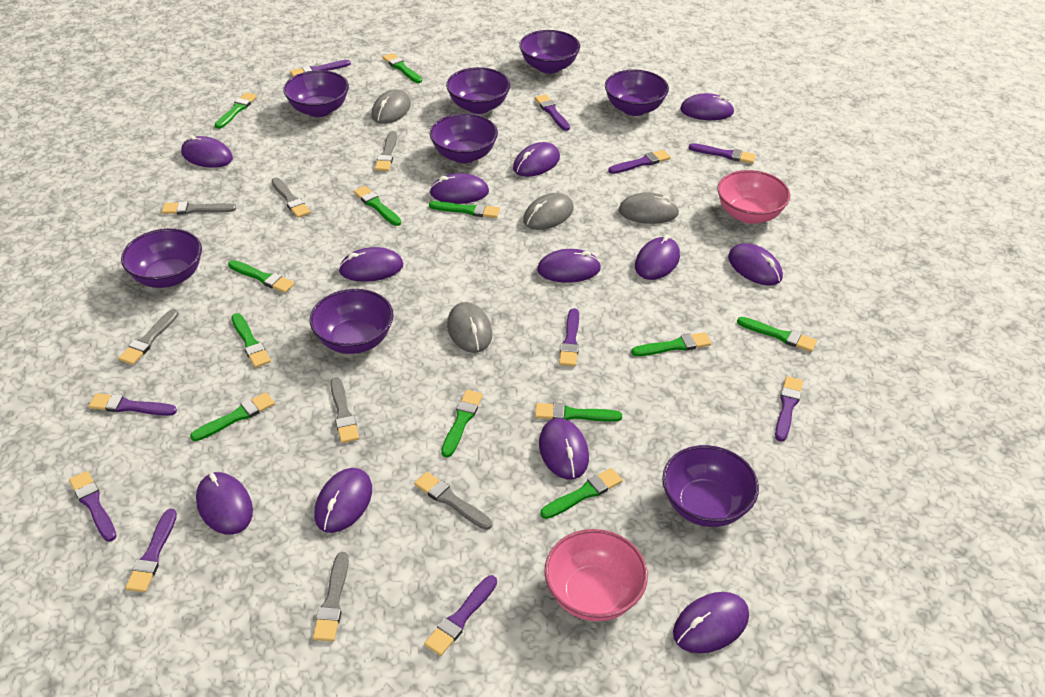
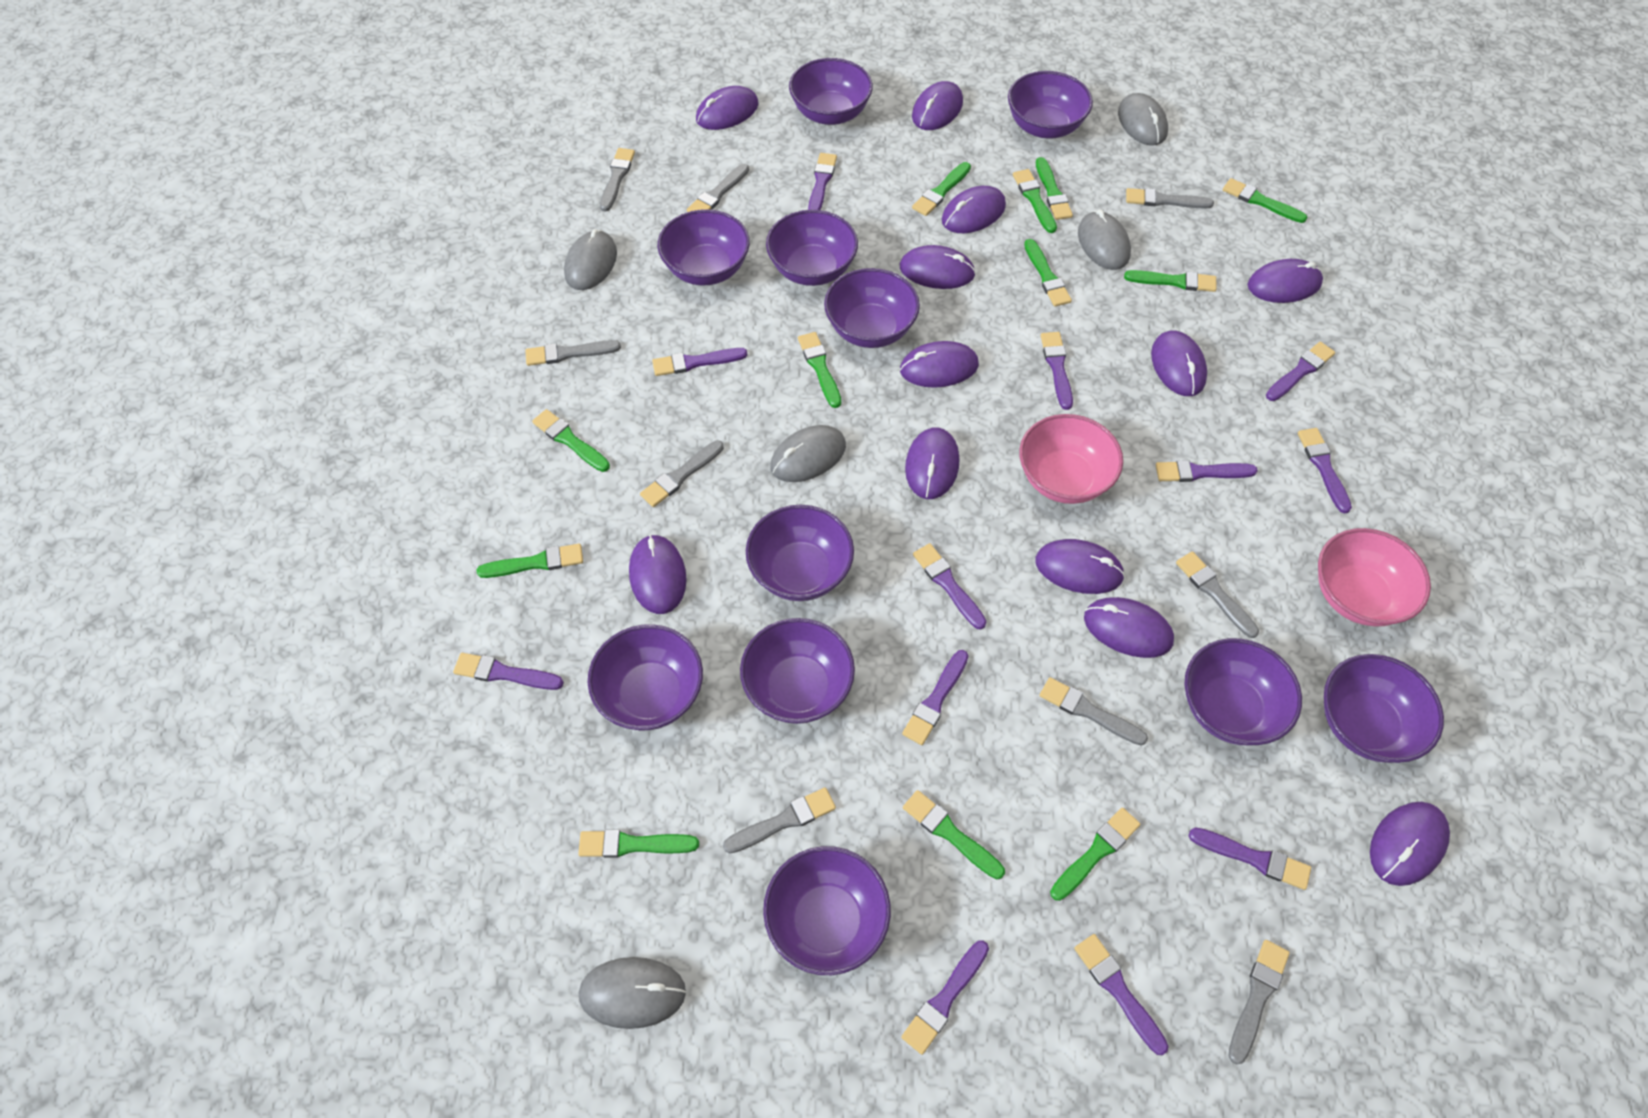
grey brush: 7 -> 9
grey mouse: 4 -> 5
purple bowl: 8 -> 11
purple brush: 10 -> 12

